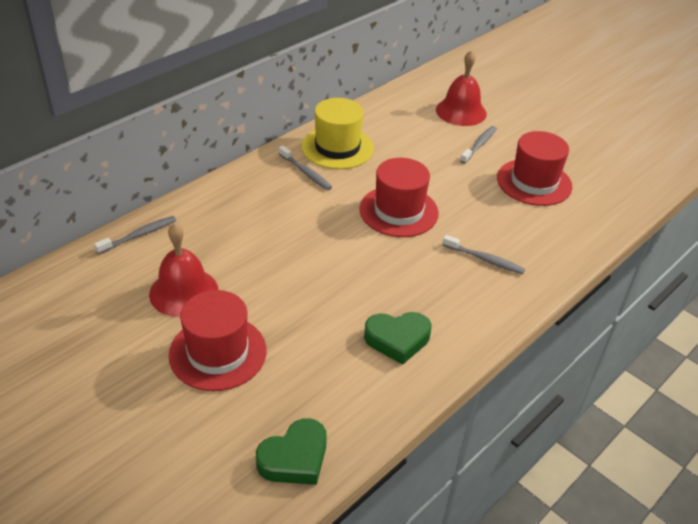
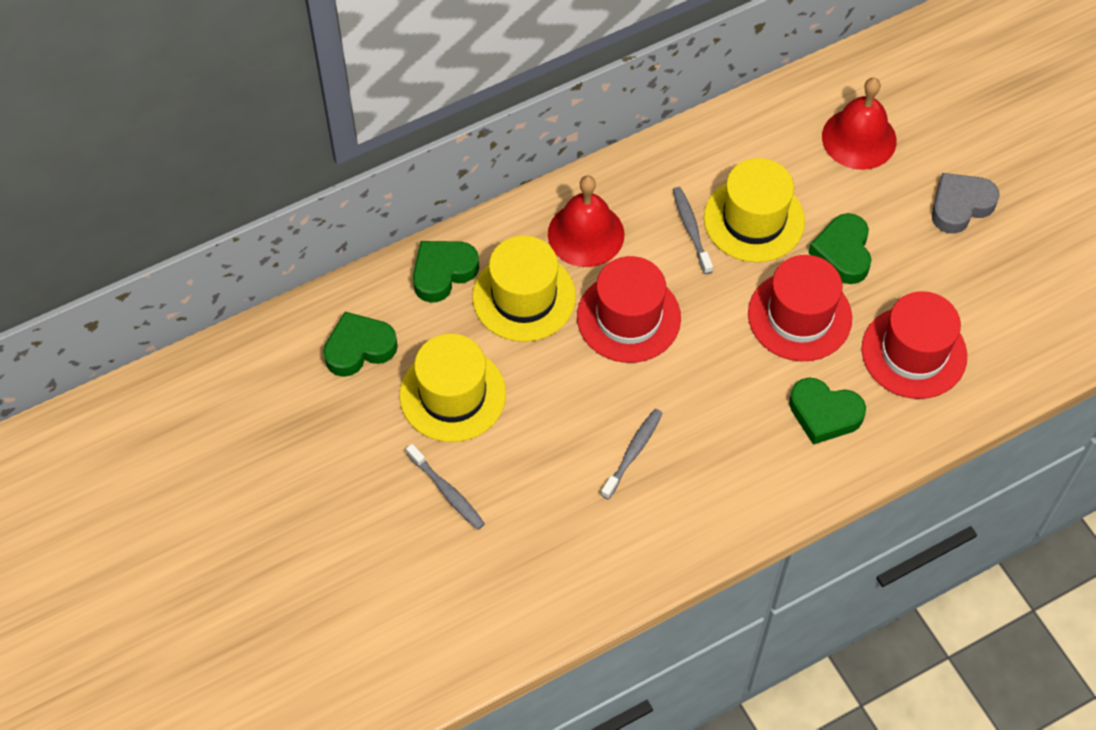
green heart: 2 -> 4
grey heart: 0 -> 1
grey toothbrush: 4 -> 3
yellow hat: 1 -> 3

